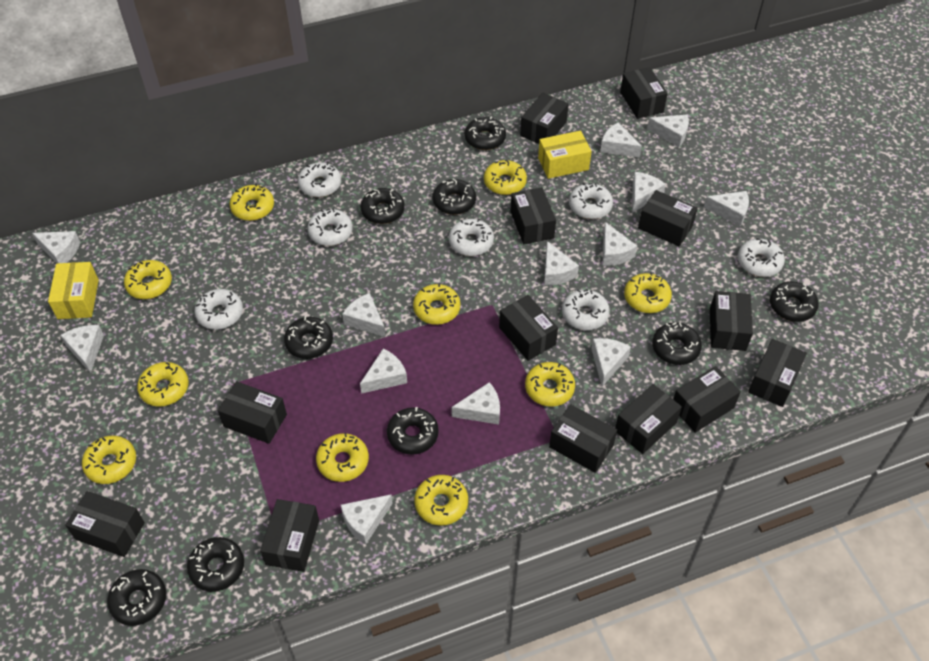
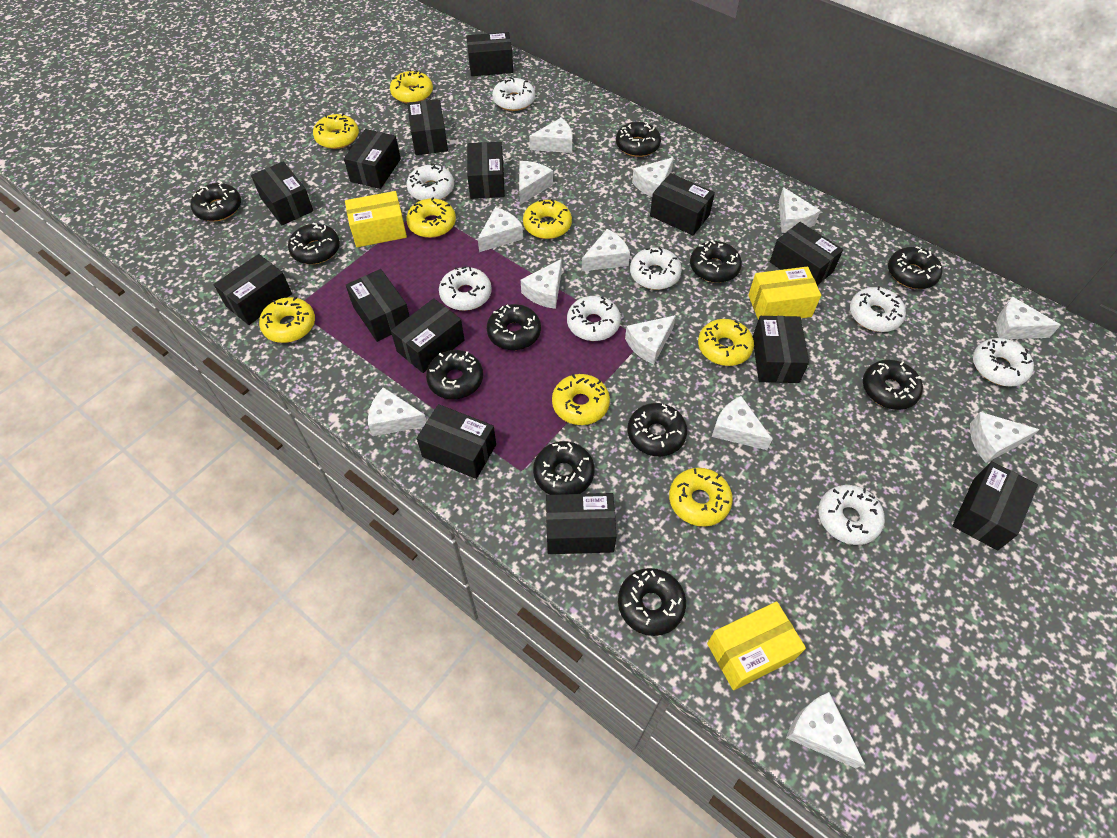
black box: 13 -> 14
black donut: 9 -> 11
white donut: 7 -> 8
yellow box: 2 -> 3
yellow donut: 10 -> 8

